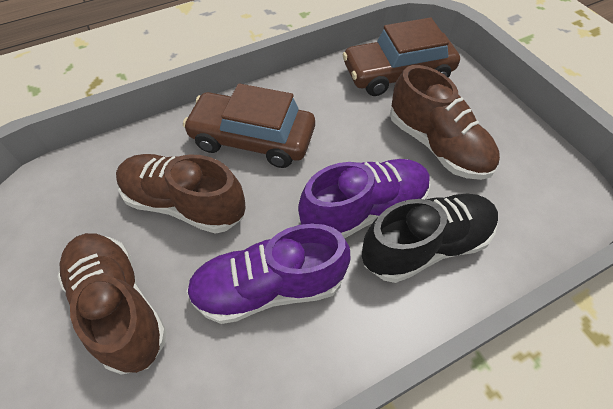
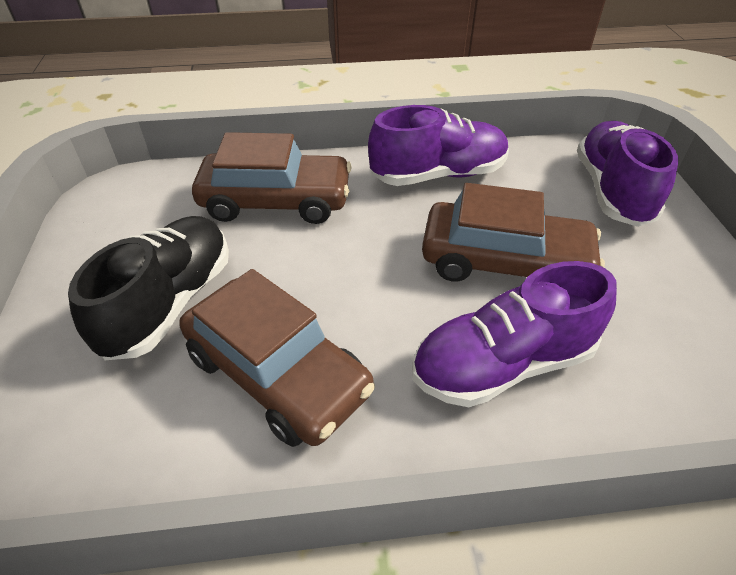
brown car: 2 -> 3
brown shoe: 3 -> 0
purple shoe: 2 -> 3

